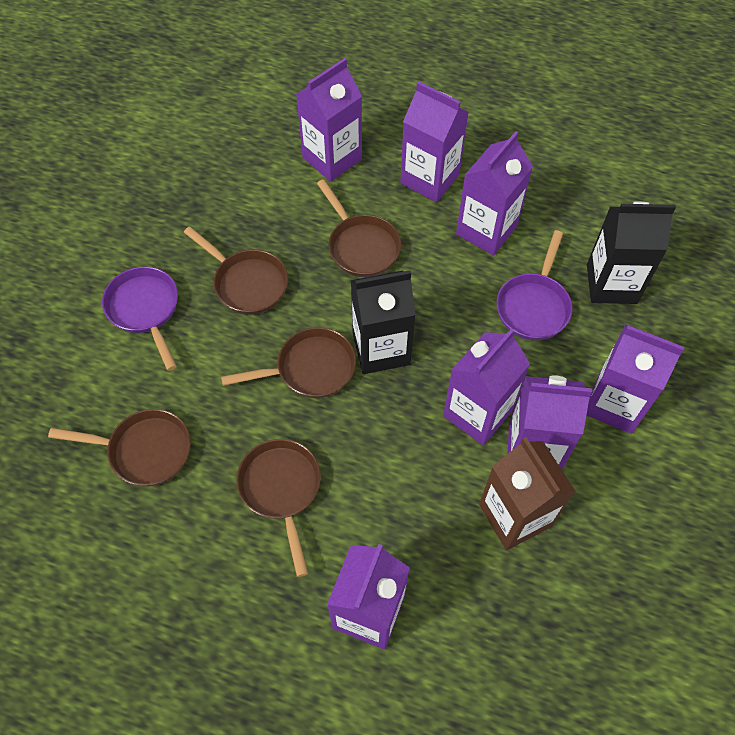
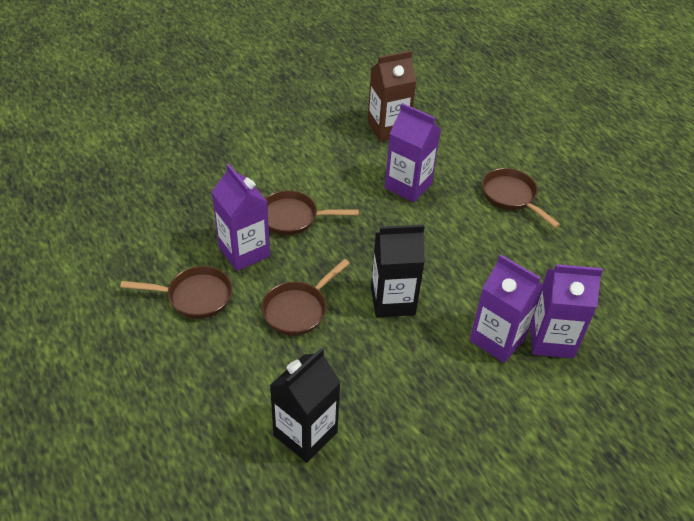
brown pan: 5 -> 4
purple carton: 7 -> 4
purple pan: 2 -> 0

